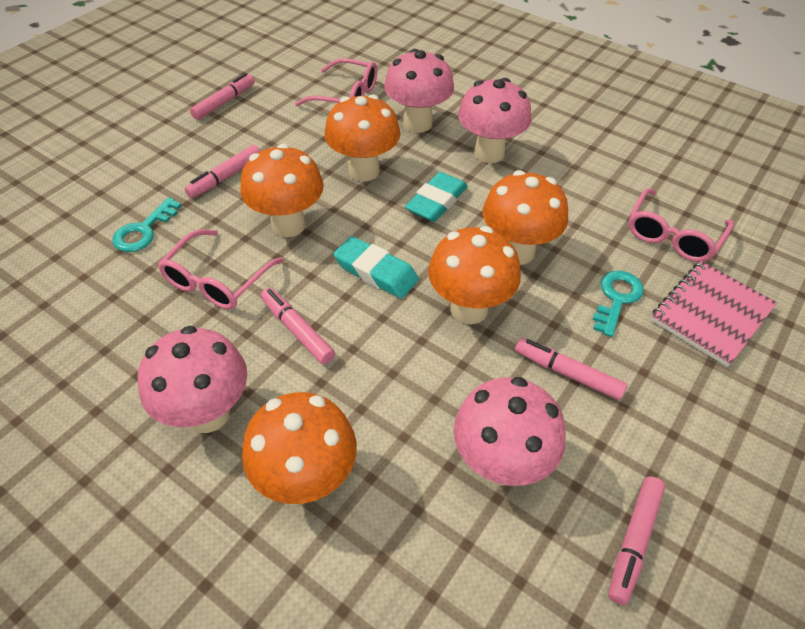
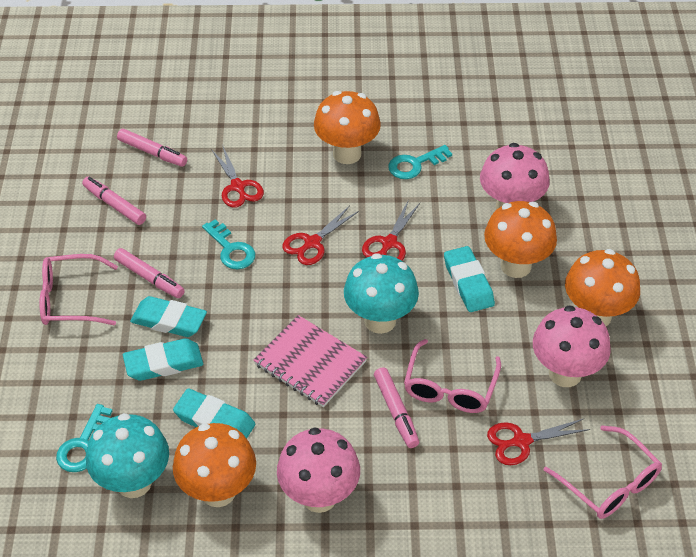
orange mushroom: 5 -> 4
pink marker: 5 -> 4
pink mushroom: 4 -> 3
red scissors: 0 -> 4
turquoise eraser: 2 -> 4
turquoise key: 2 -> 3
turquoise mushroom: 0 -> 2

